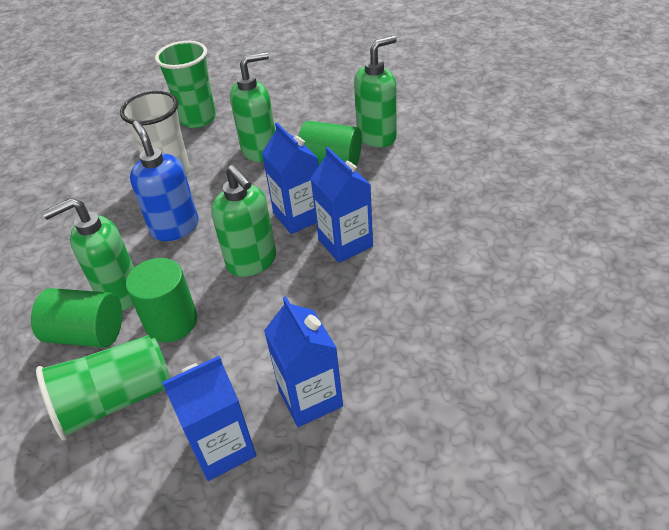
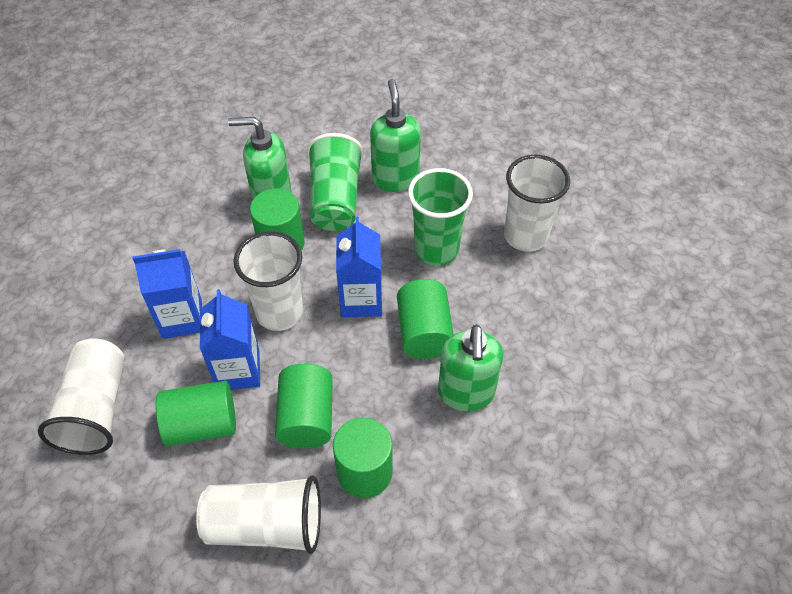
blue carton: 4 -> 3
blue soap dispenser: 1 -> 0
green cylinder: 3 -> 5
green soap dispenser: 4 -> 3
white cup: 1 -> 4

